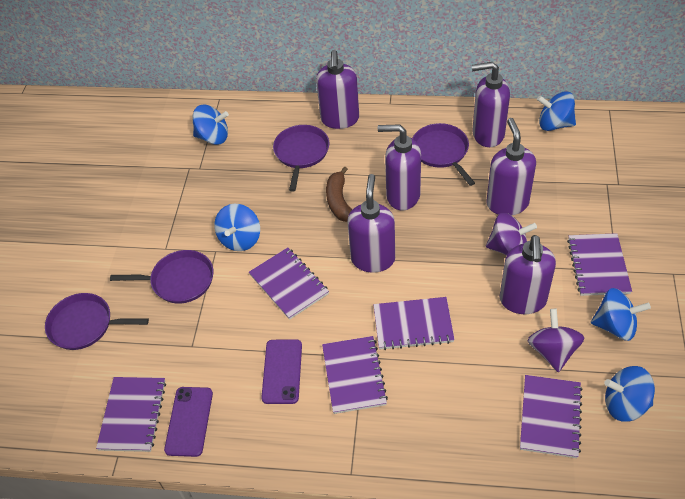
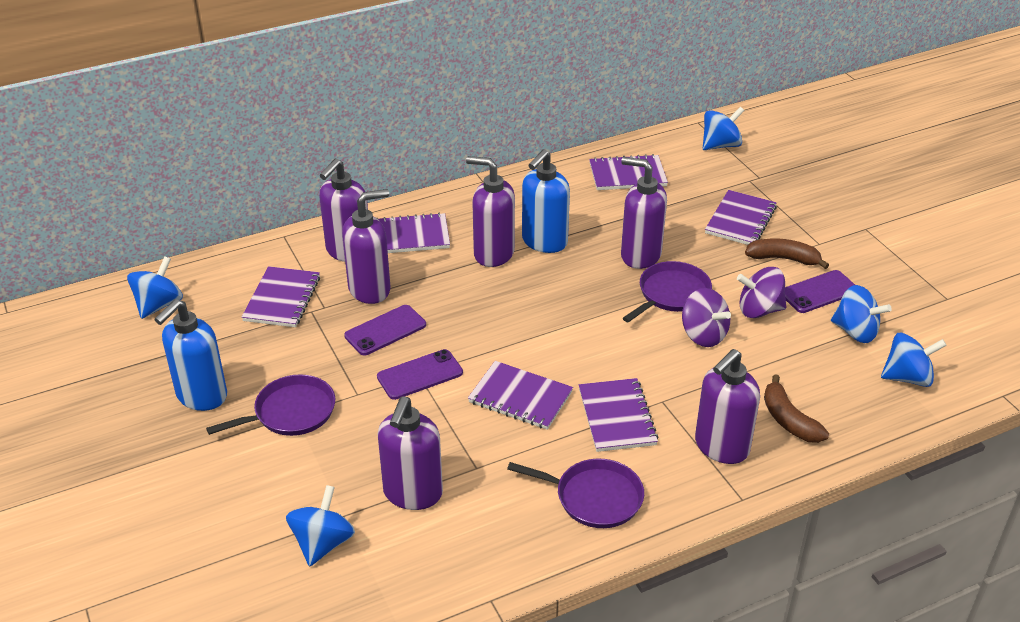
blue soap dispenser: 0 -> 2
brown banana: 1 -> 2
purple pan: 4 -> 3
purple phone: 2 -> 3

